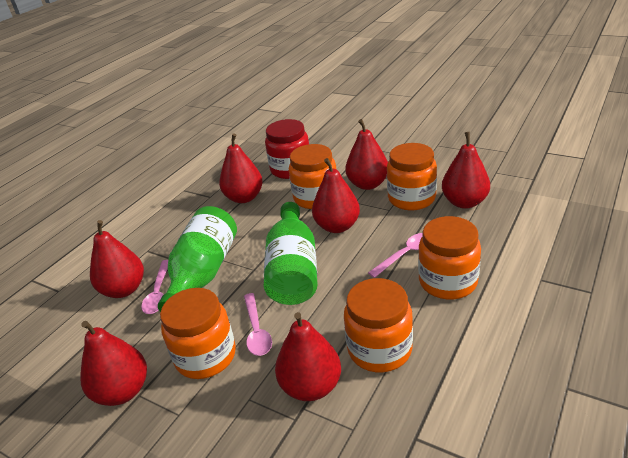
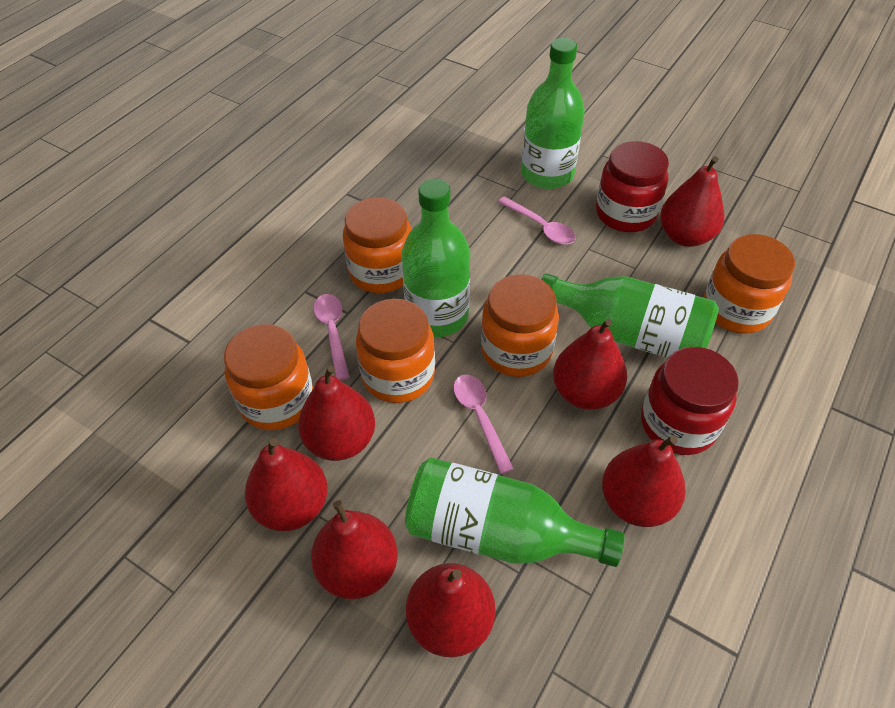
green bottle: 2 -> 4
red jar: 1 -> 2

